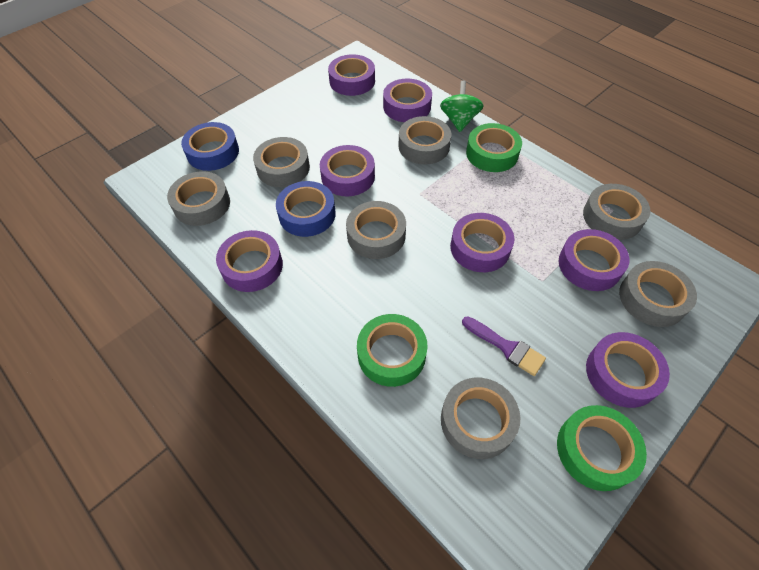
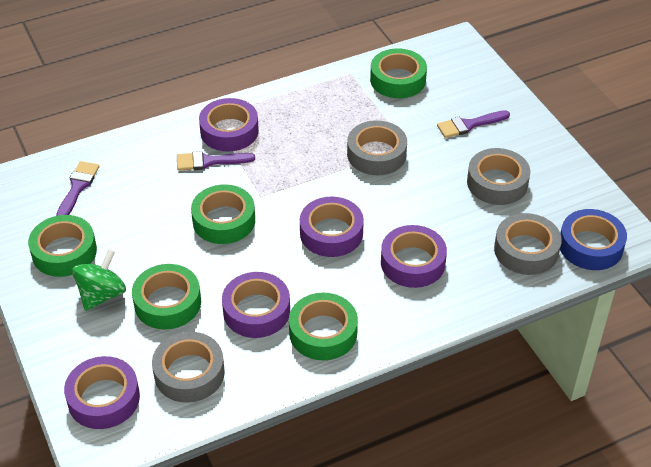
blue tape: 2 -> 1
green tape: 3 -> 5
grey tape: 7 -> 4
purple brush: 1 -> 3
purple tape: 7 -> 5

